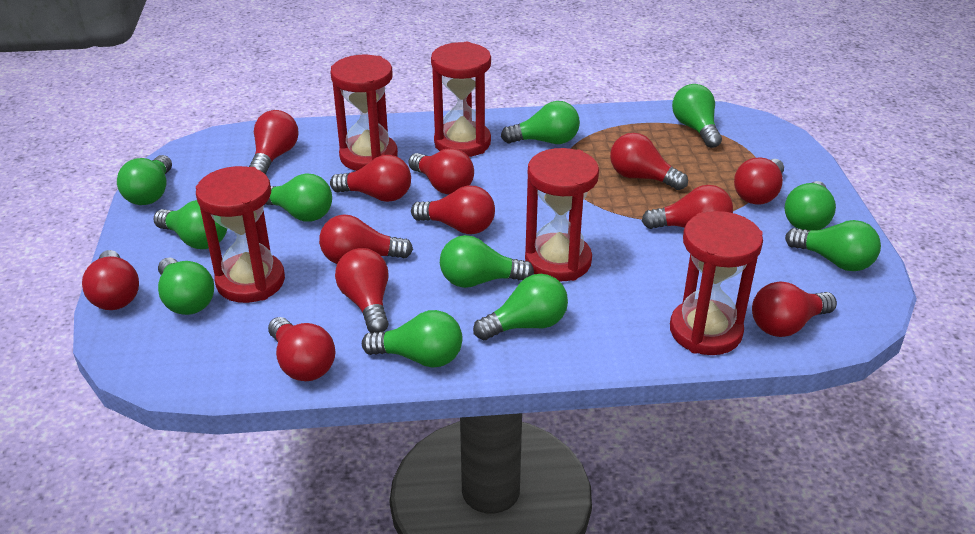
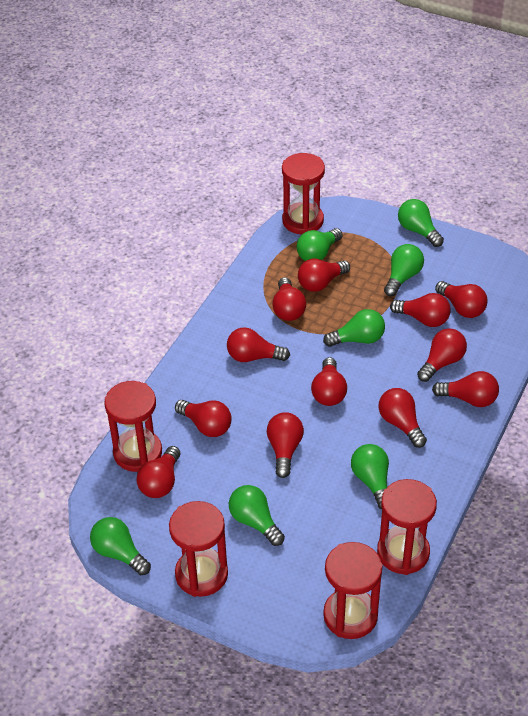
green light bulb: 11 -> 7

